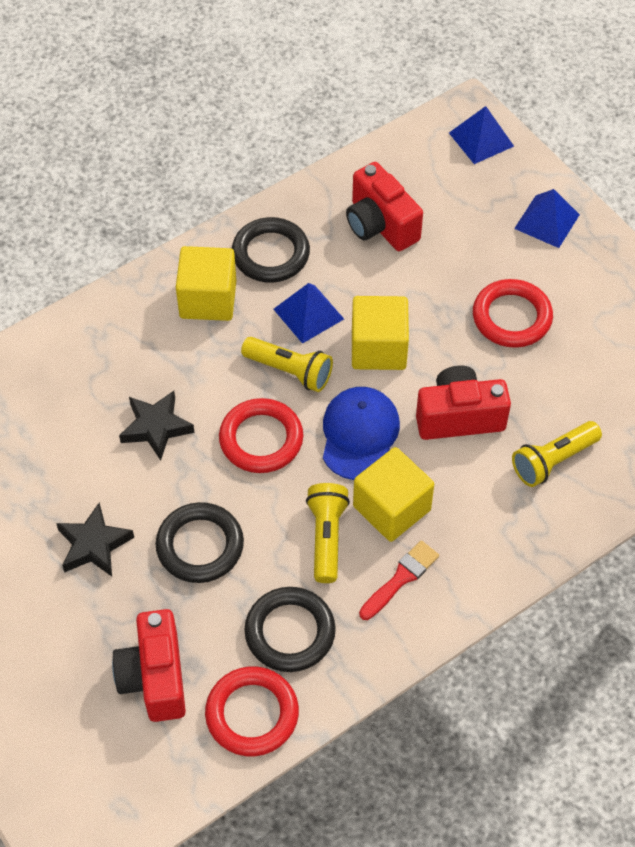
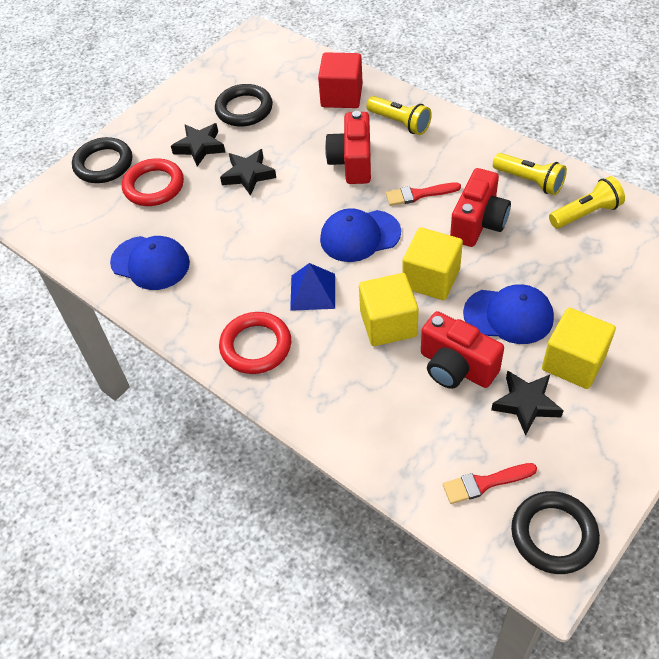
black star: 2 -> 3
blue cap: 1 -> 3
blue pyramid: 3 -> 1
red brush: 1 -> 2
red cube: 0 -> 1
red ring: 3 -> 2

